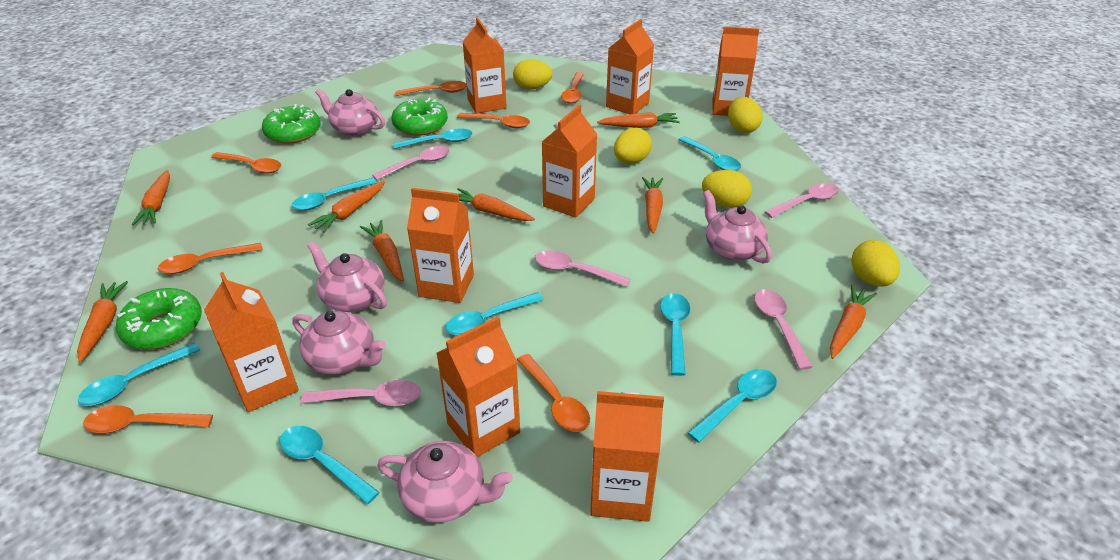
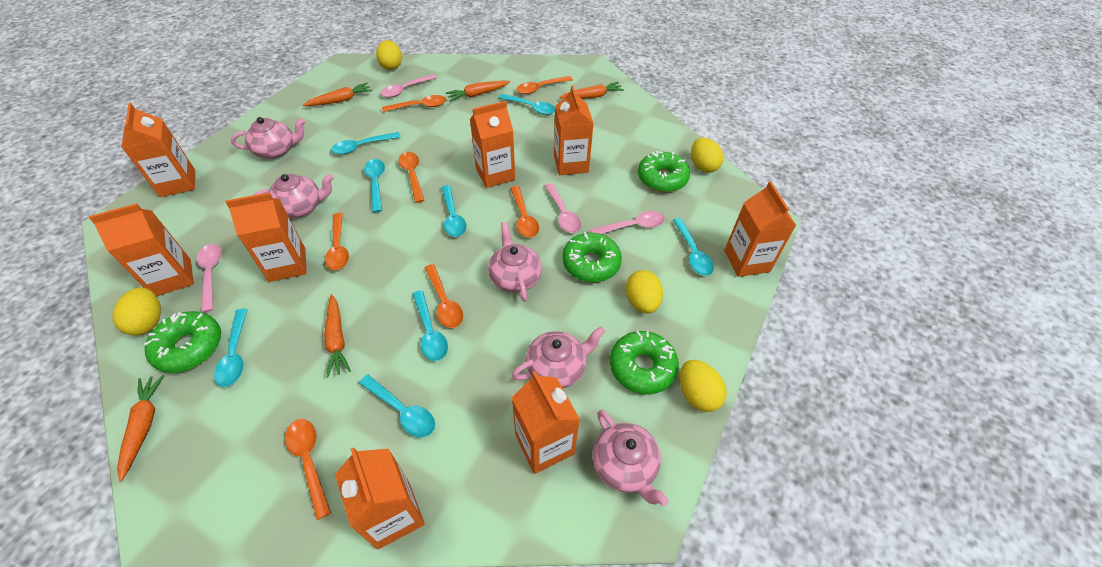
green donut: 3 -> 4
orange carrot: 8 -> 5
pink spoon: 5 -> 4

